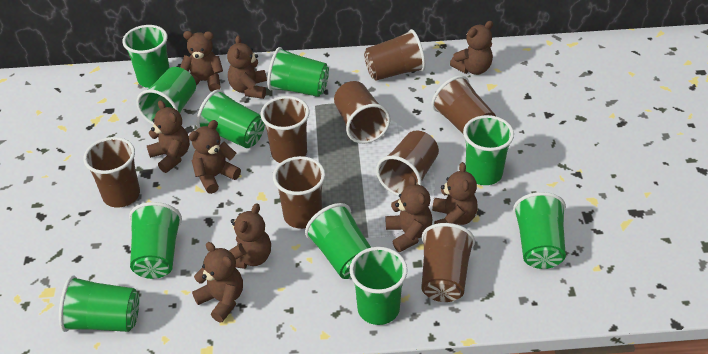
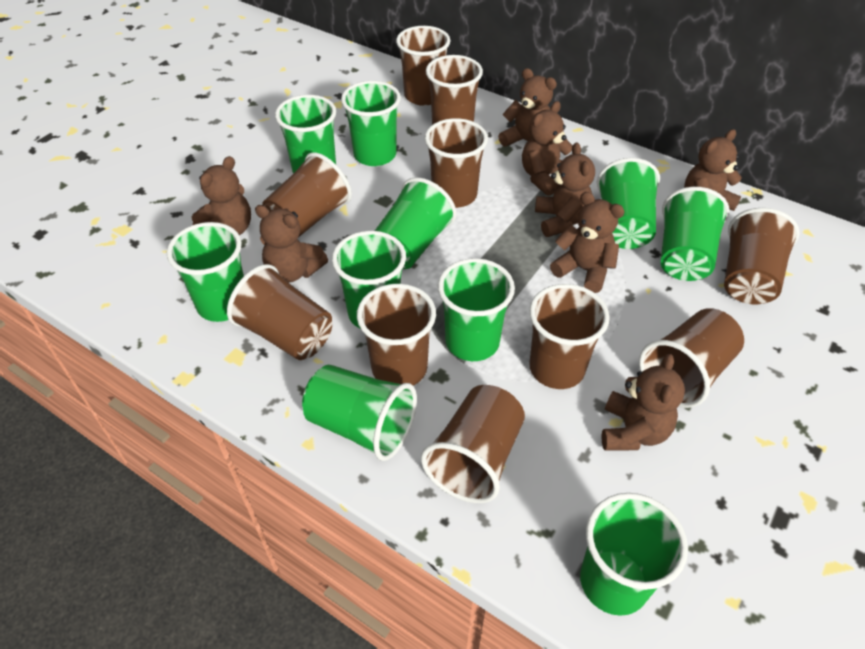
brown cup: 8 -> 10
brown teddy bear: 9 -> 8

